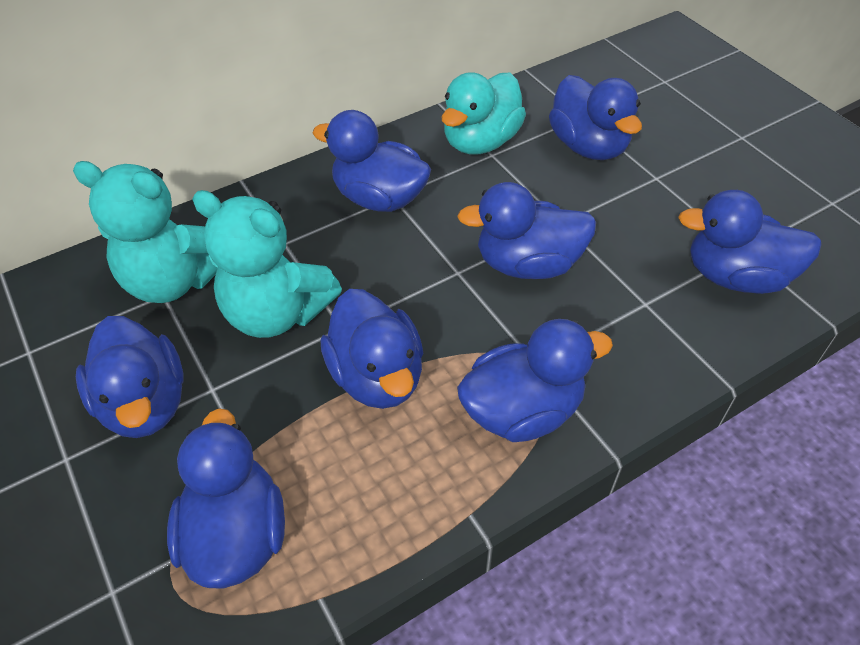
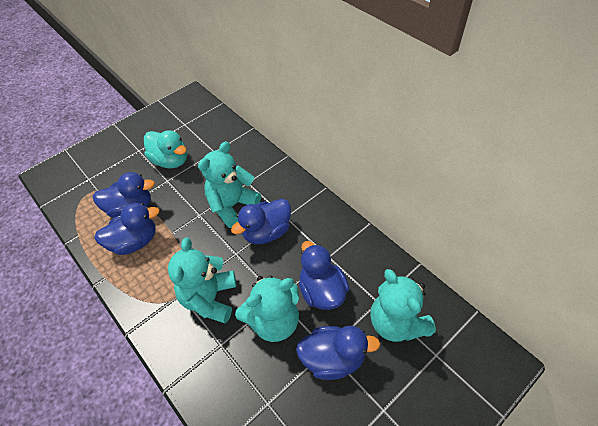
blue duck: 8 -> 5
turquoise teddy bear: 2 -> 4

